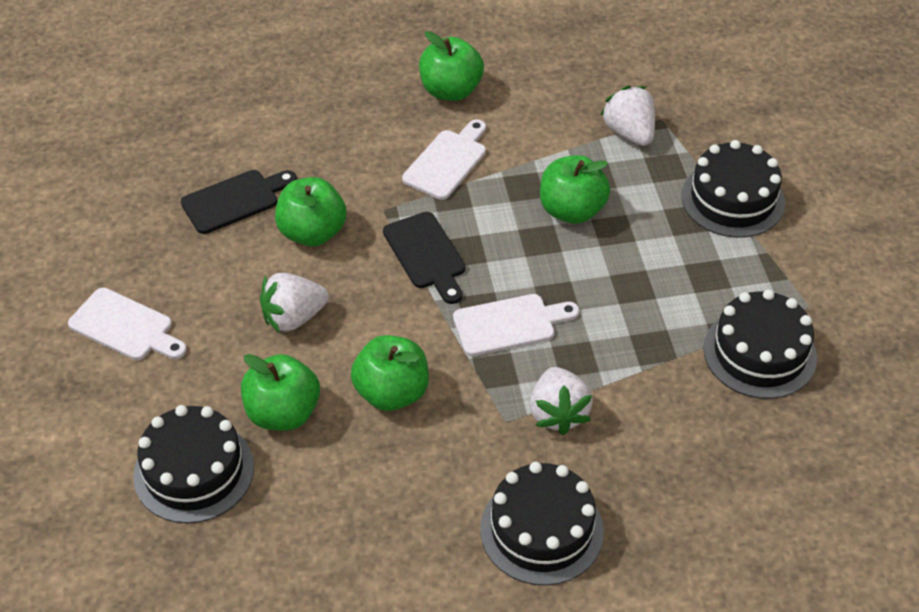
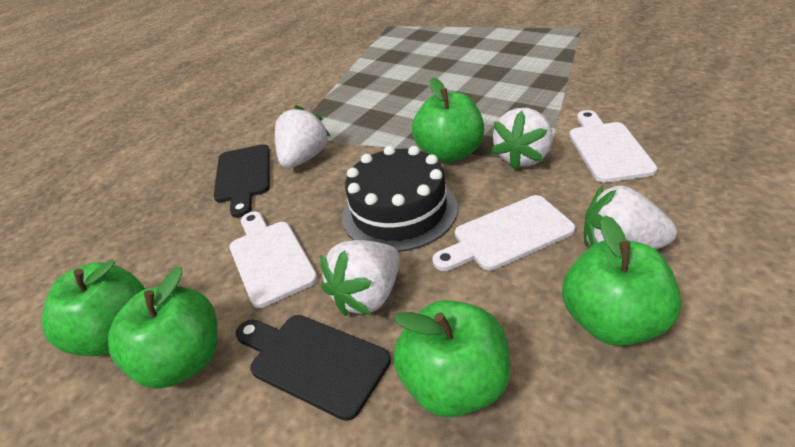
black cake: 4 -> 1
white strawberry: 3 -> 4

